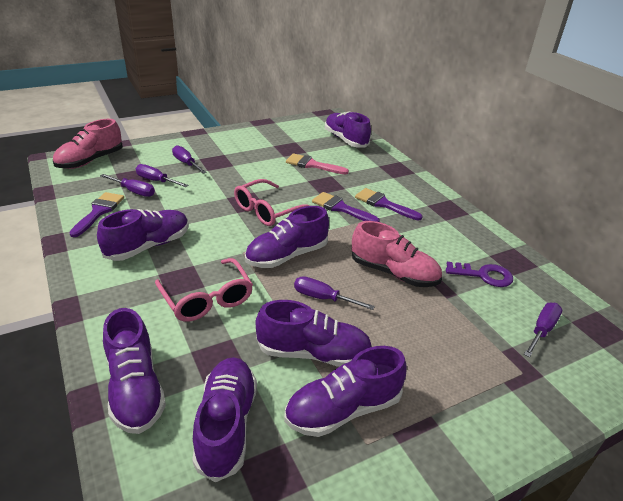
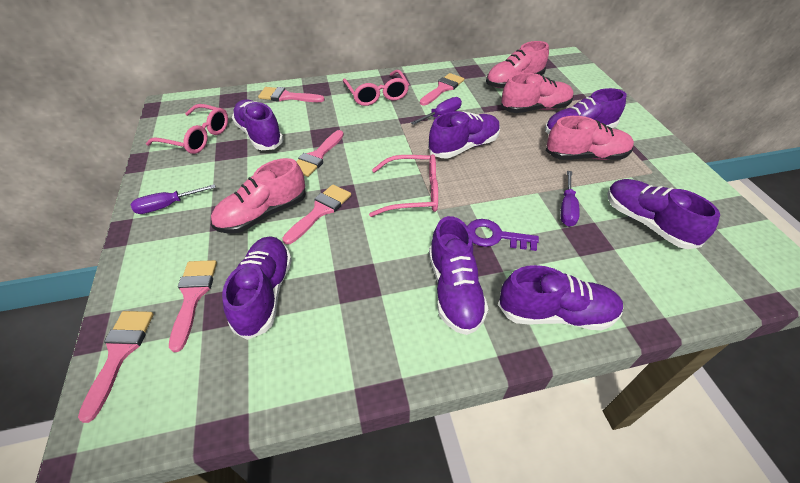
pink brush: 1 -> 6
pink glasses: 2 -> 3
pink shoe: 2 -> 4
purple brush: 3 -> 0
purple screwdriver: 5 -> 3

